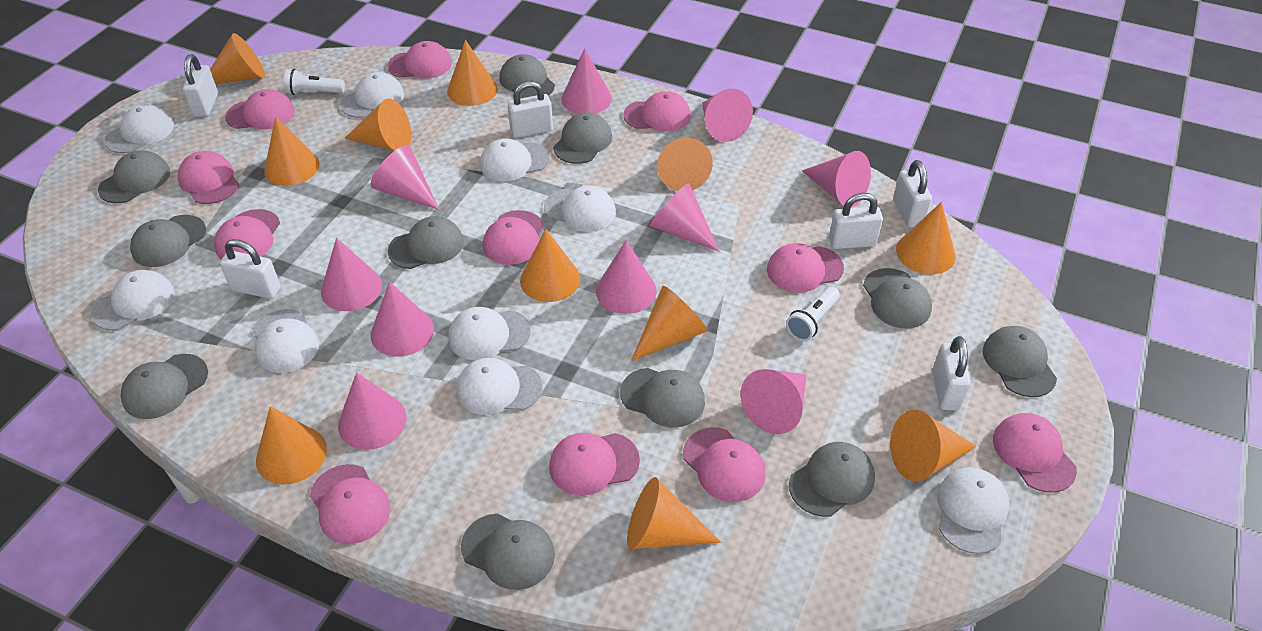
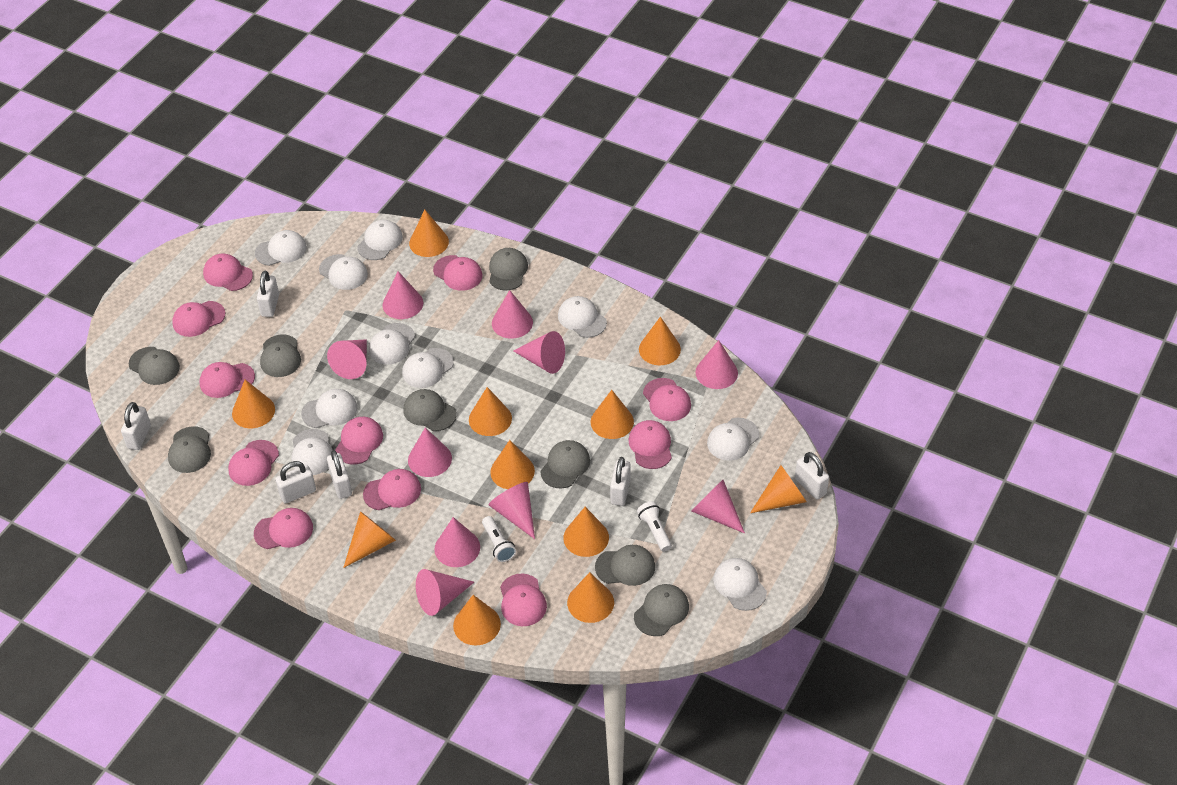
grey cap: 11 -> 8
white cap: 9 -> 10

